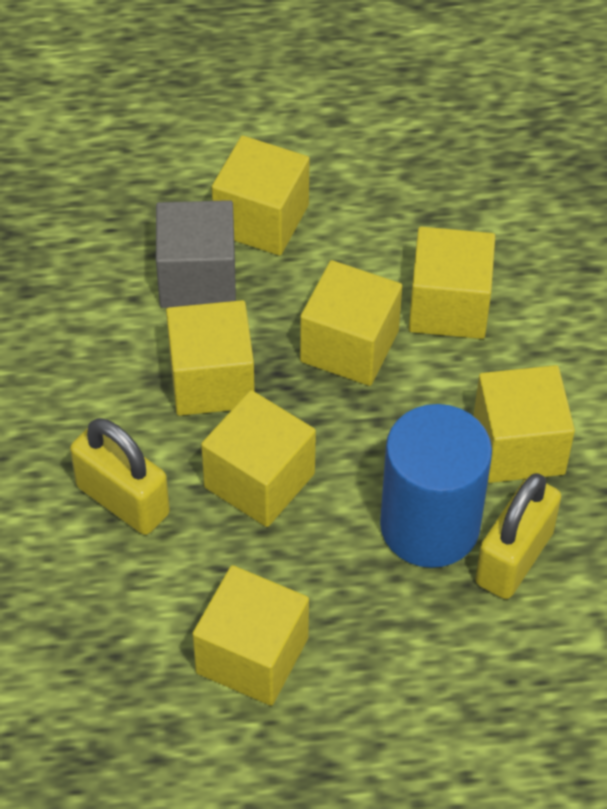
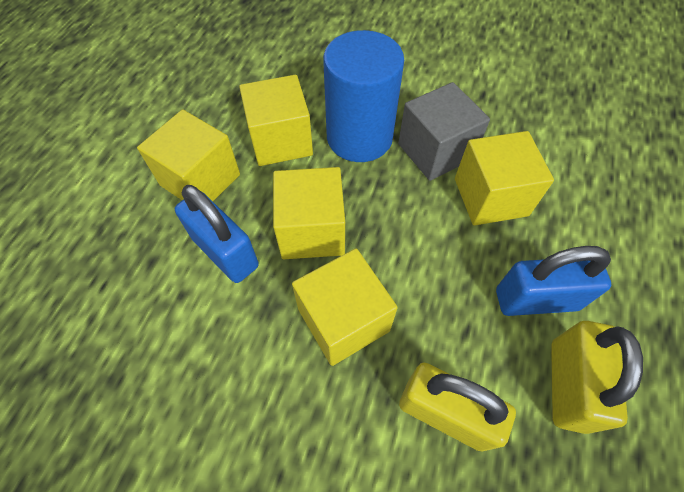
blue padlock: 0 -> 2
yellow cube: 7 -> 5

